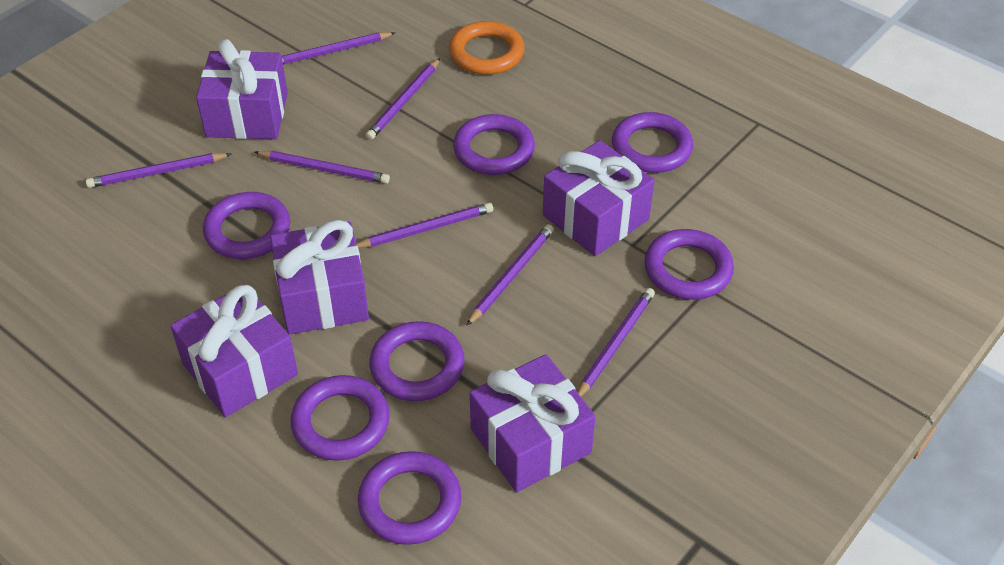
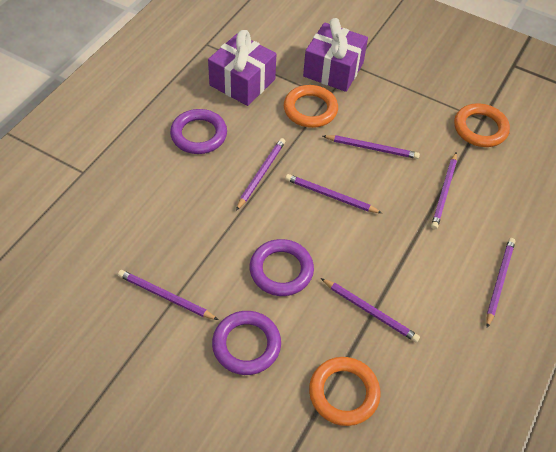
orange ring: 1 -> 3
purple gift: 5 -> 2
purple ring: 7 -> 3

